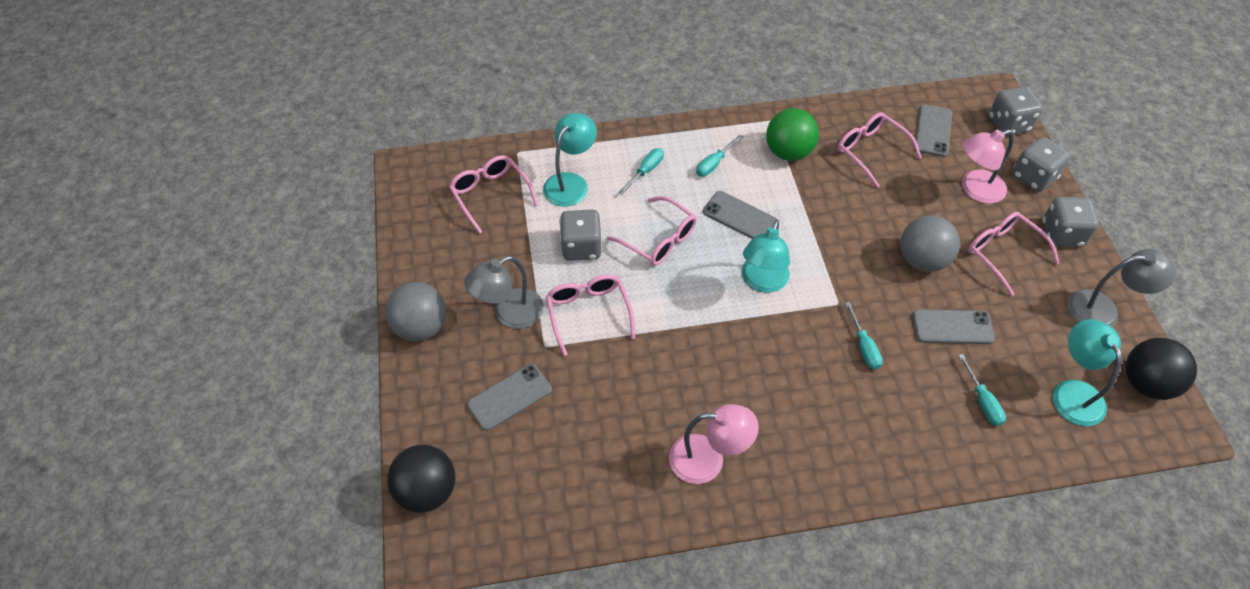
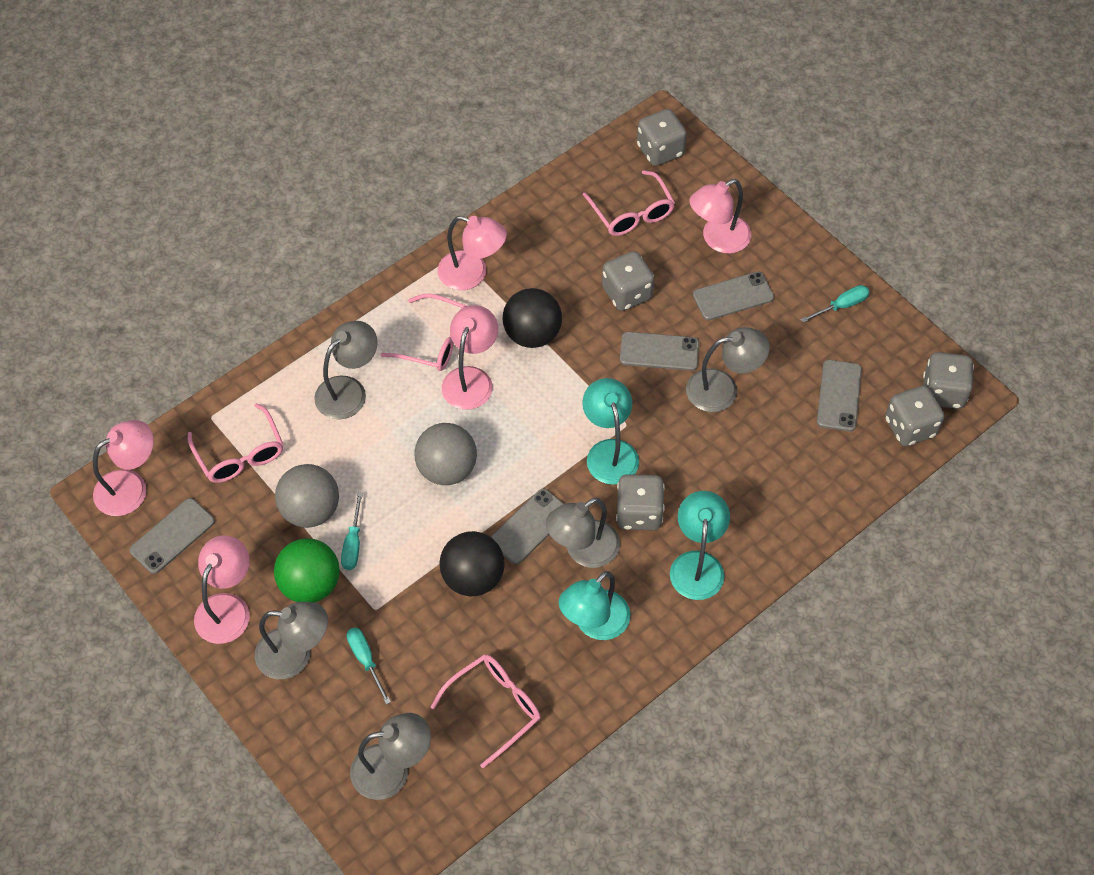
grey dice: 4 -> 5
grey lamp: 2 -> 5
grey phone: 4 -> 5
pink glasses: 5 -> 4
pink lamp: 2 -> 5
turquoise screwdriver: 4 -> 3

